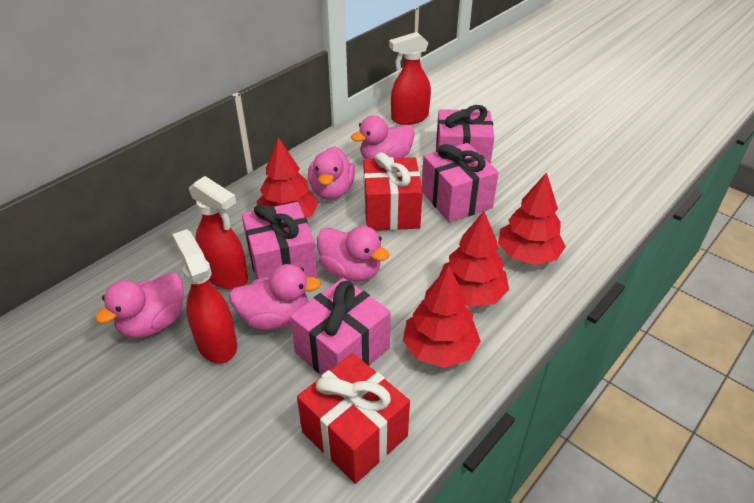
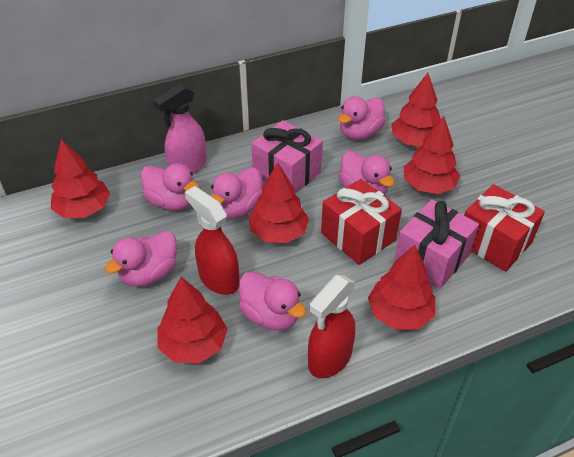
pink duck: 5 -> 6
pink gift: 4 -> 2
pink spray bottle: 0 -> 1
red spray bottle: 3 -> 2
red tree: 4 -> 6

